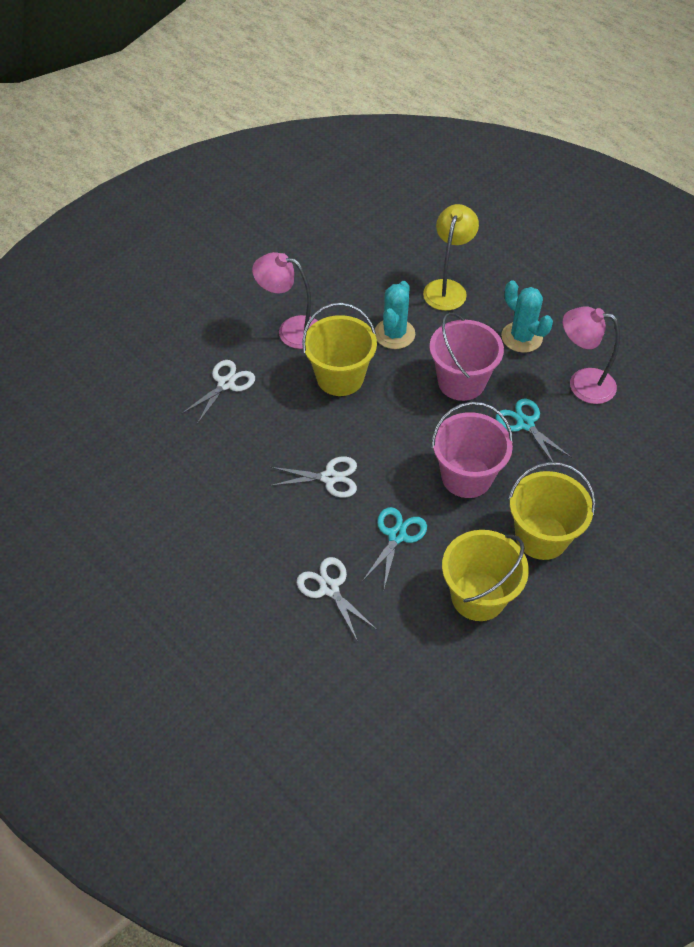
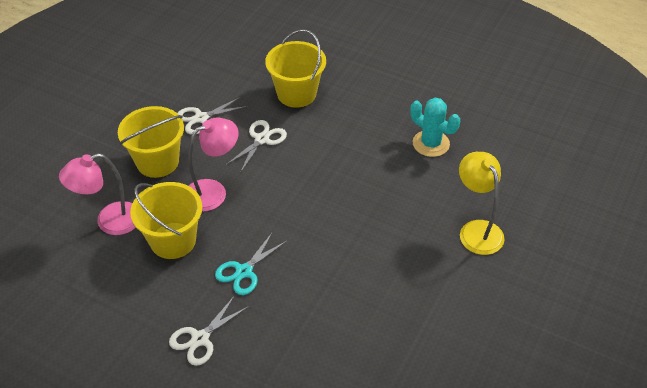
pink bucket: 2 -> 0
turquoise cactus: 2 -> 1
turquoise scissors: 2 -> 1

